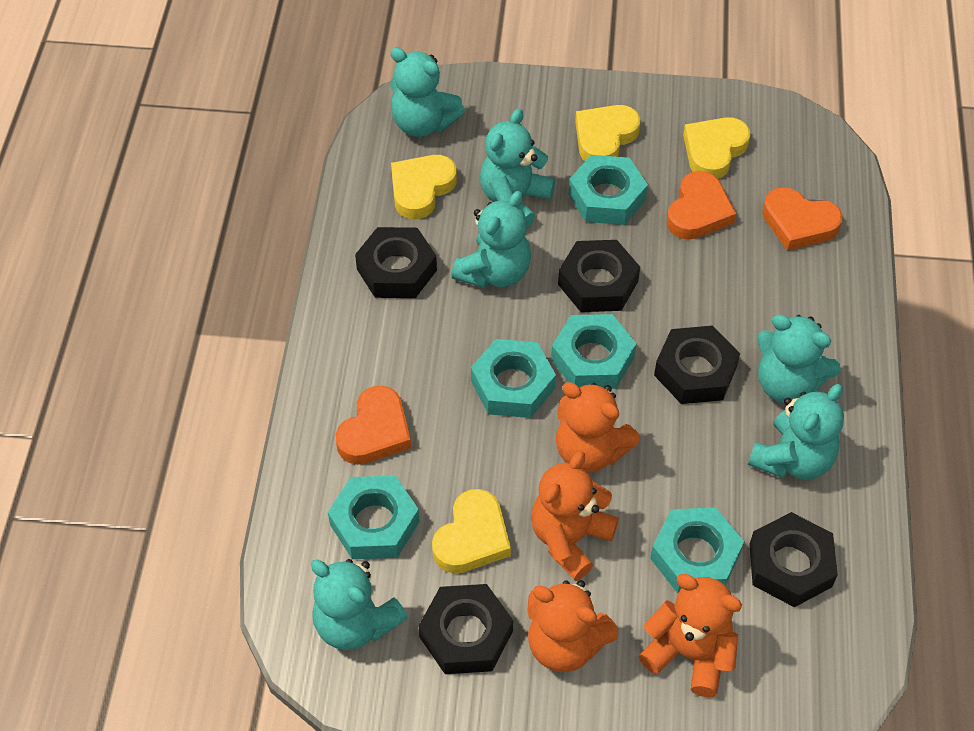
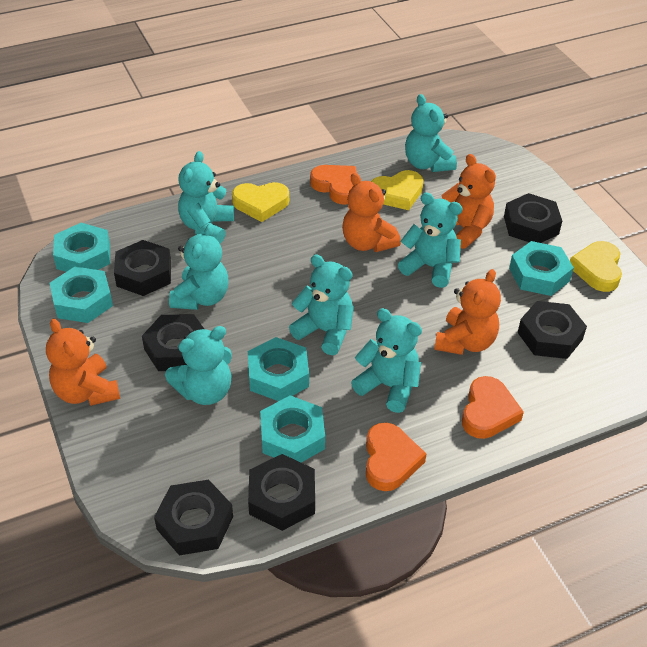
black nut: 5 -> 6
turquoise teddy bear: 6 -> 7
yellow heart: 4 -> 3

